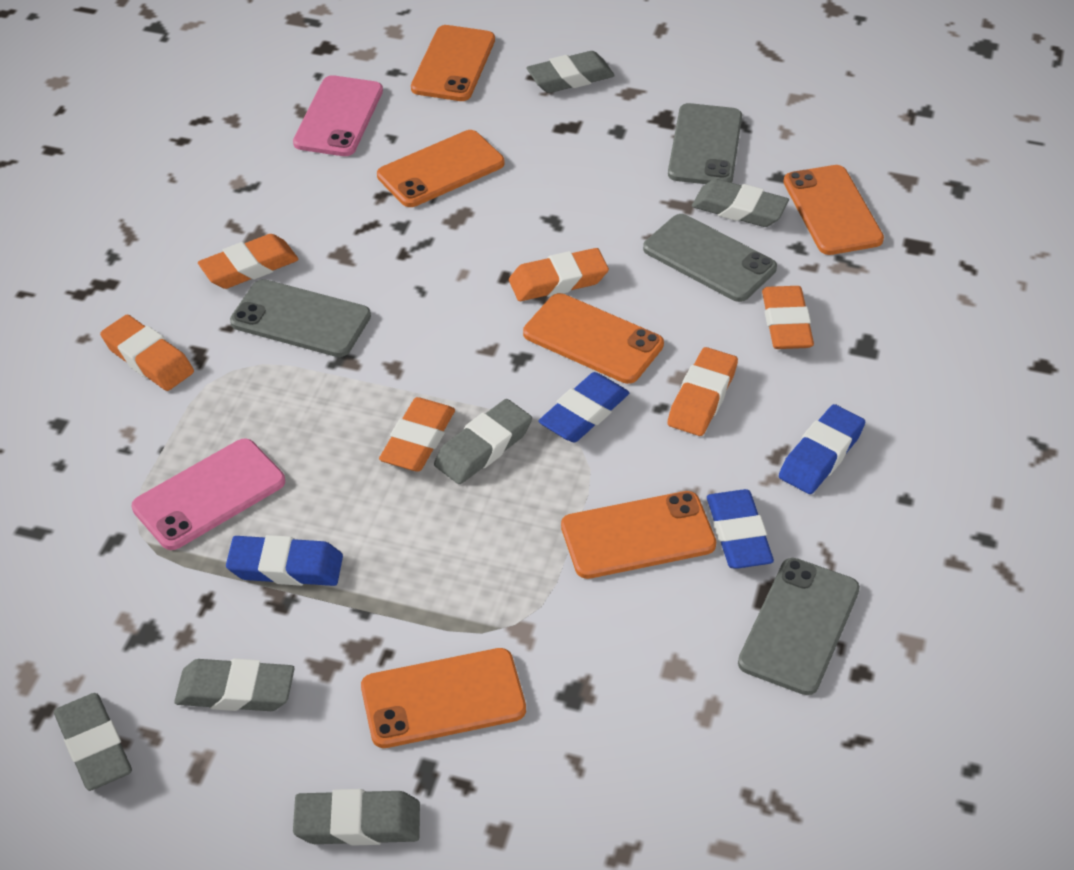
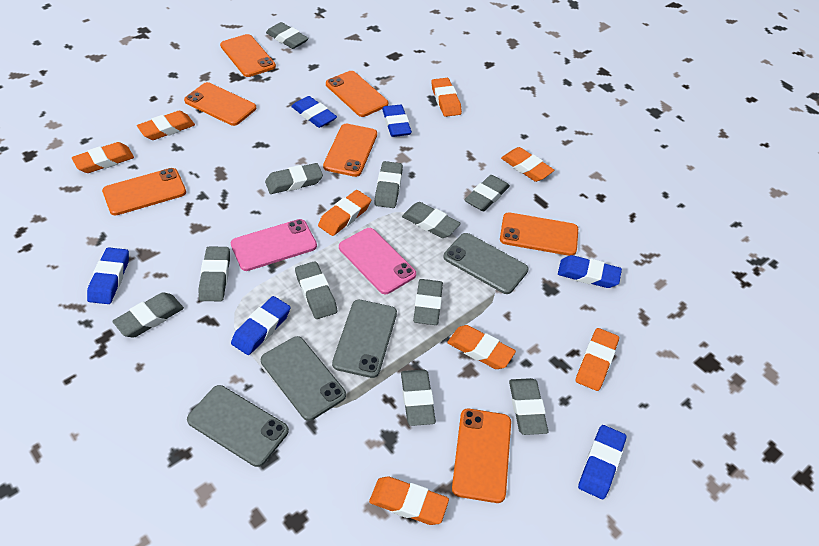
blue eraser: 4 -> 6
grey eraser: 6 -> 11
orange eraser: 6 -> 8
orange phone: 6 -> 7

